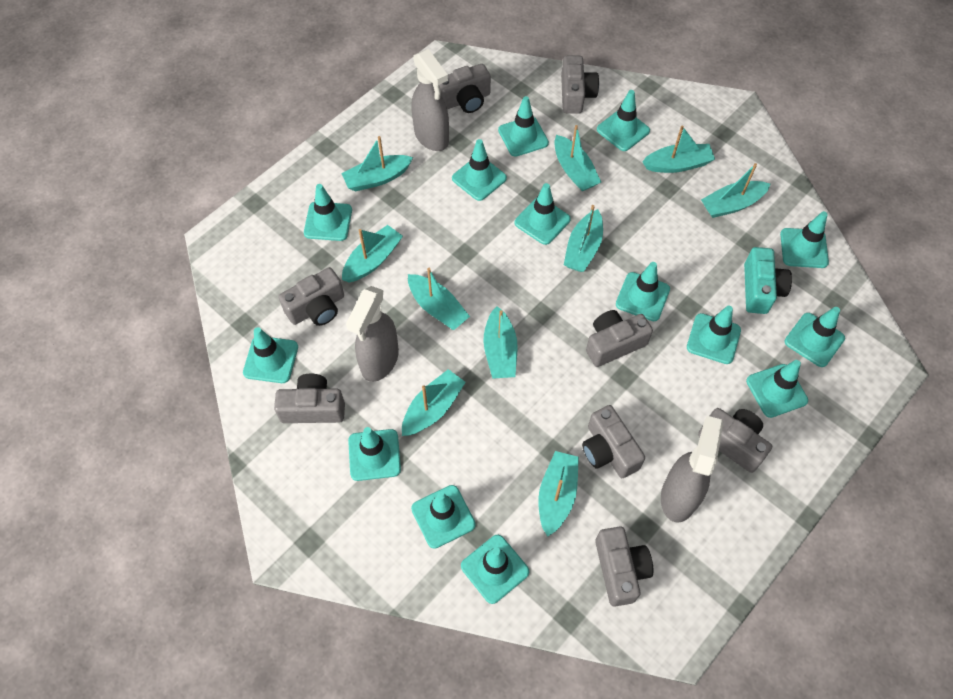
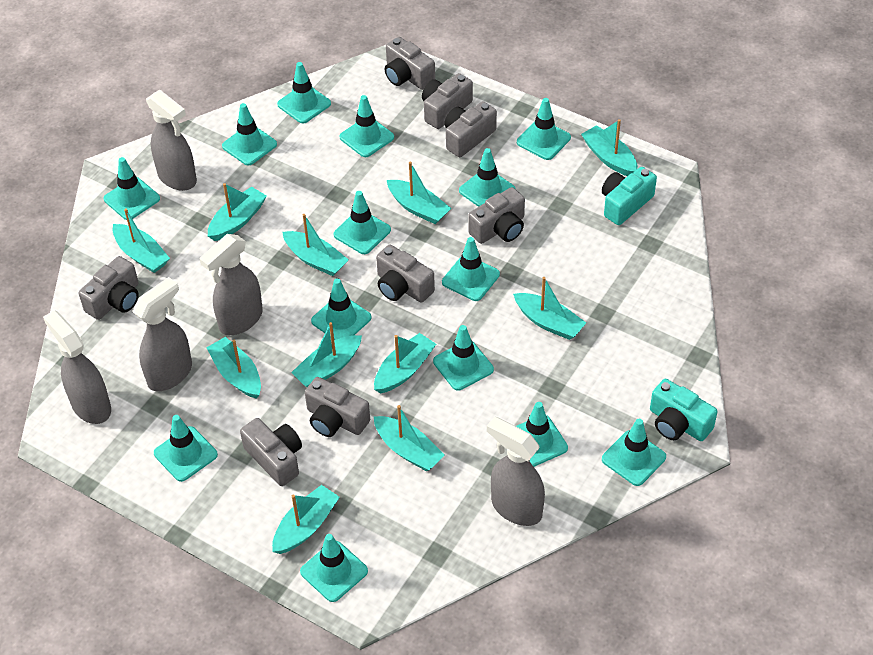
grey spray bottle: 3 -> 5
turquoise boat: 10 -> 11
turquoise camera: 1 -> 2

